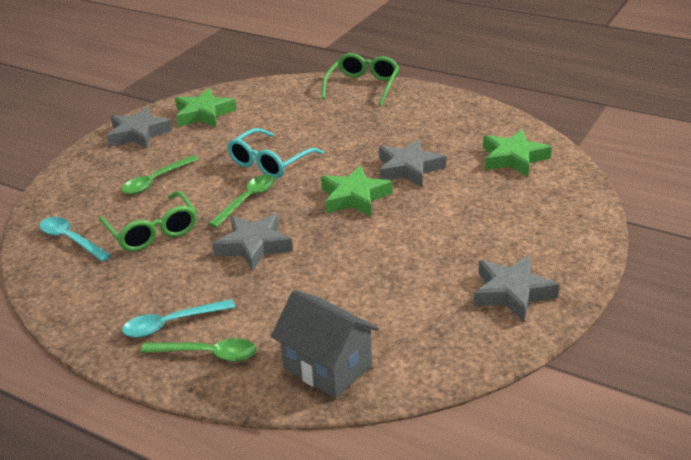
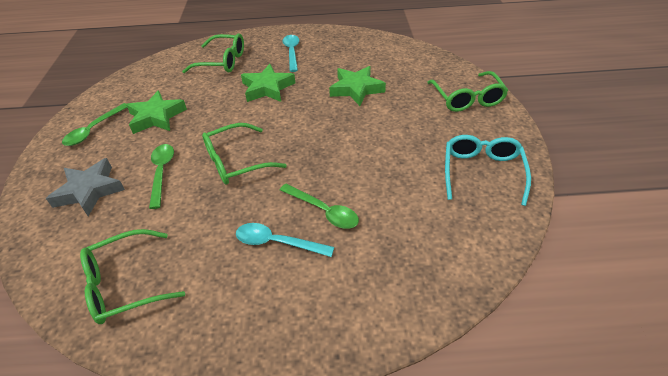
green glasses: 2 -> 4
grey house: 1 -> 0
grey star: 4 -> 1

